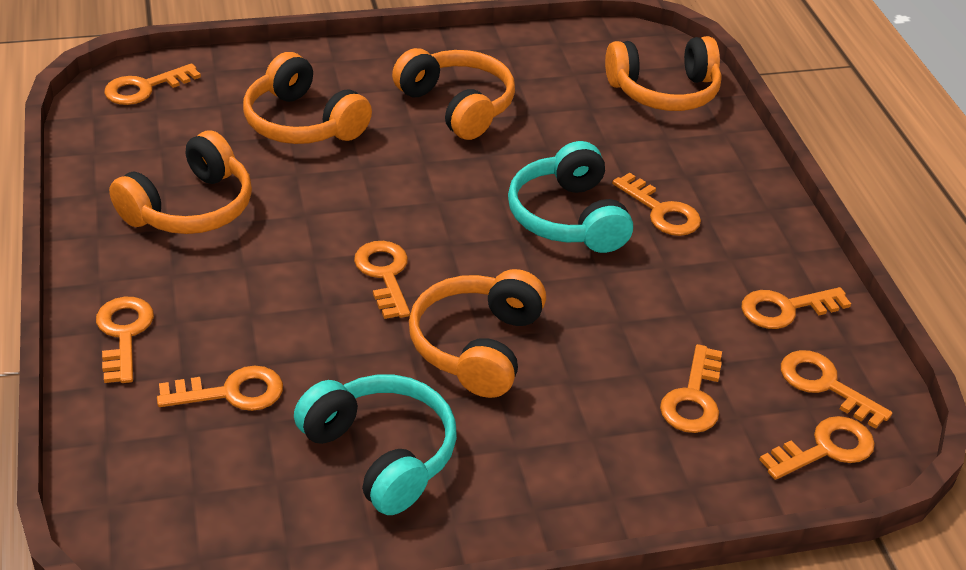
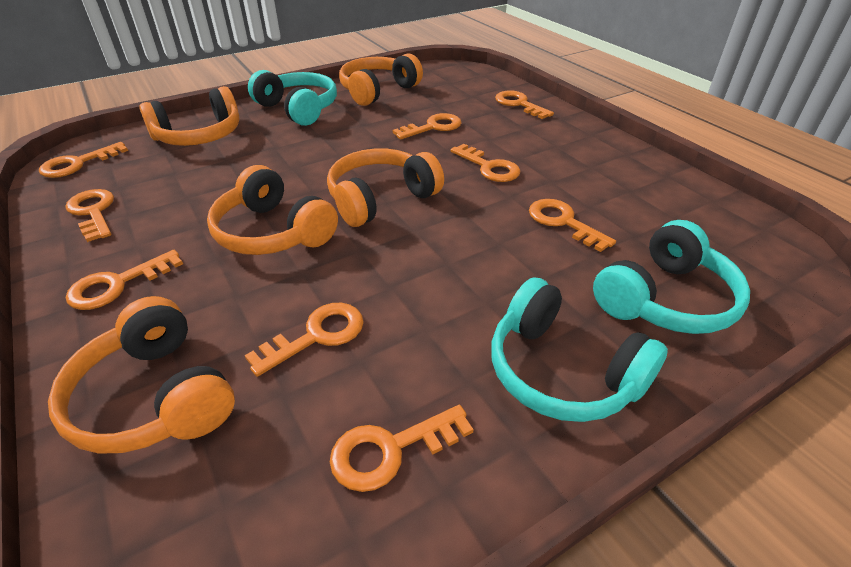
turquoise headphones: 2 -> 3

